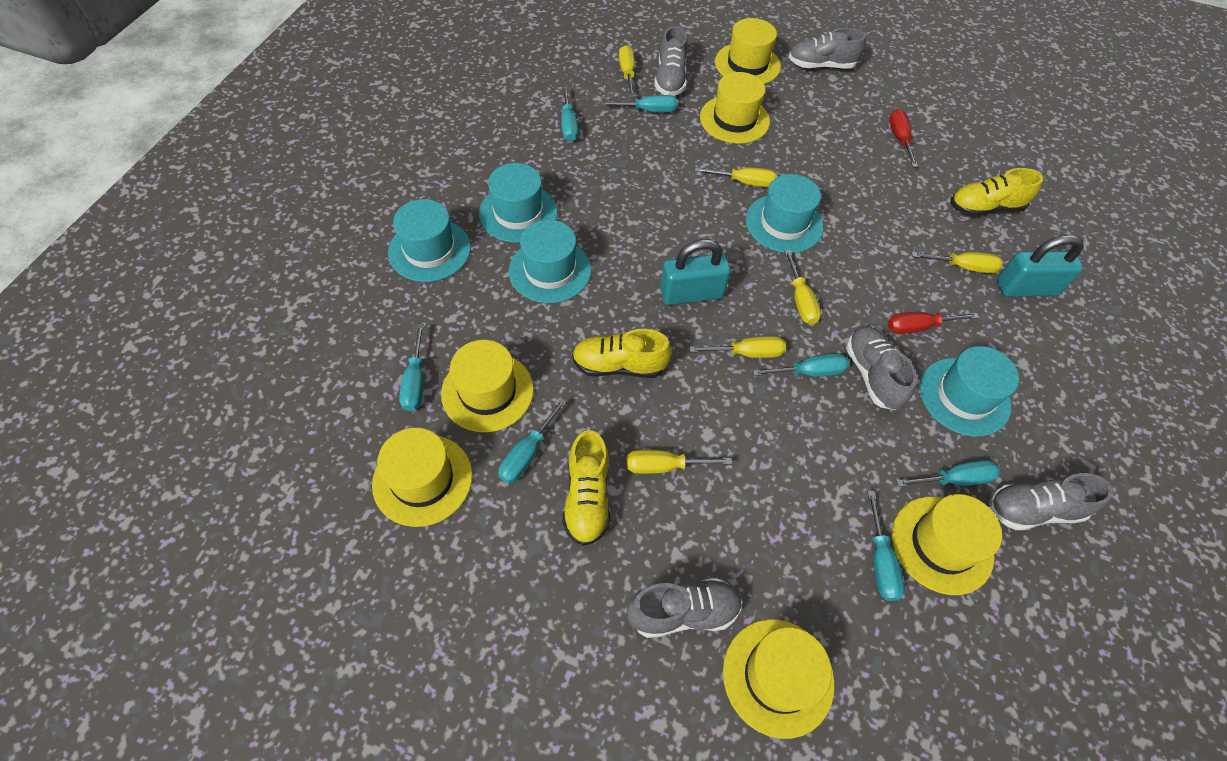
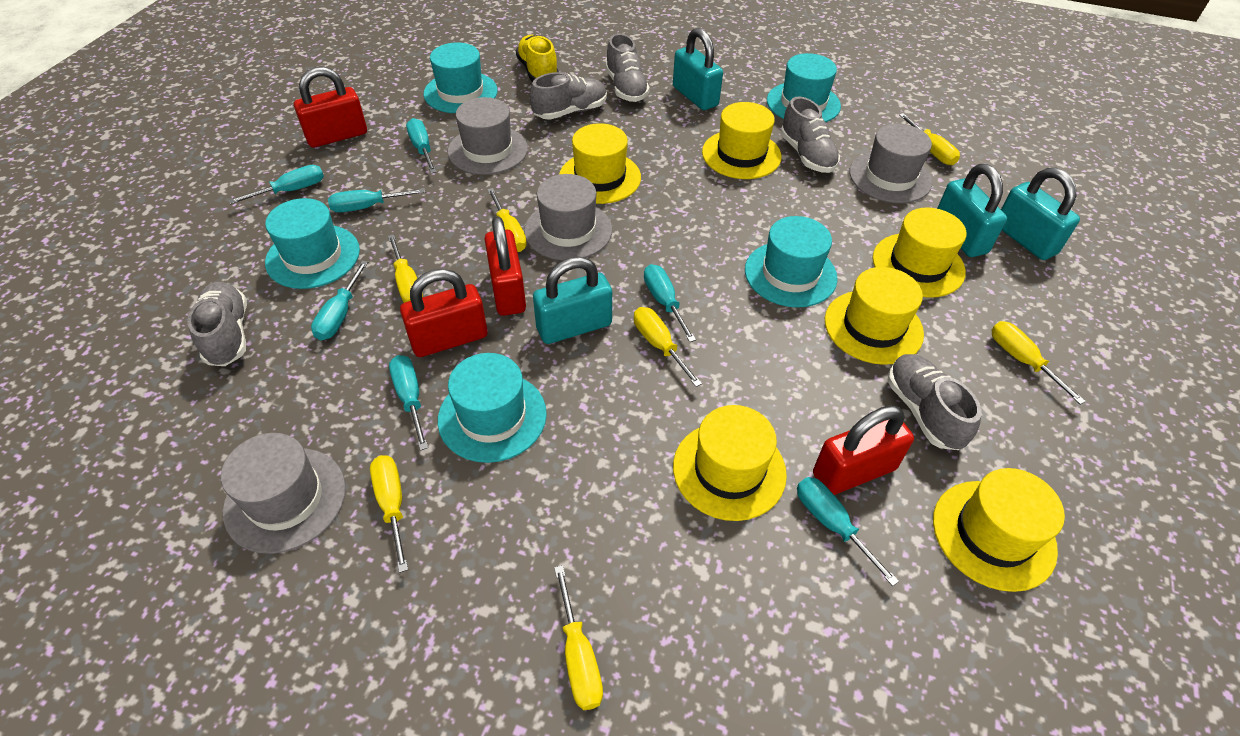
grey hat: 0 -> 4
red padlock: 0 -> 4
red screwdriver: 2 -> 0
turquoise padlock: 2 -> 4
yellow screwdriver: 6 -> 7
yellow shoe: 3 -> 1

